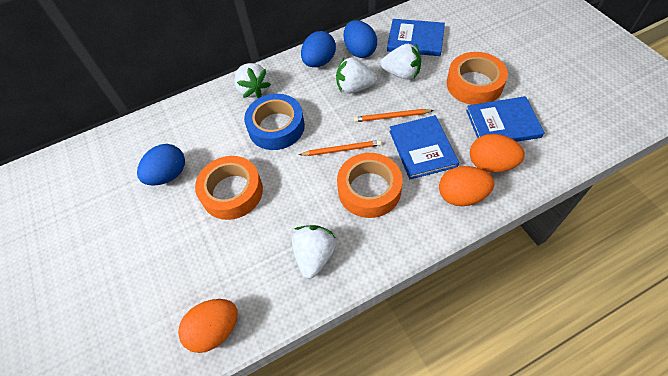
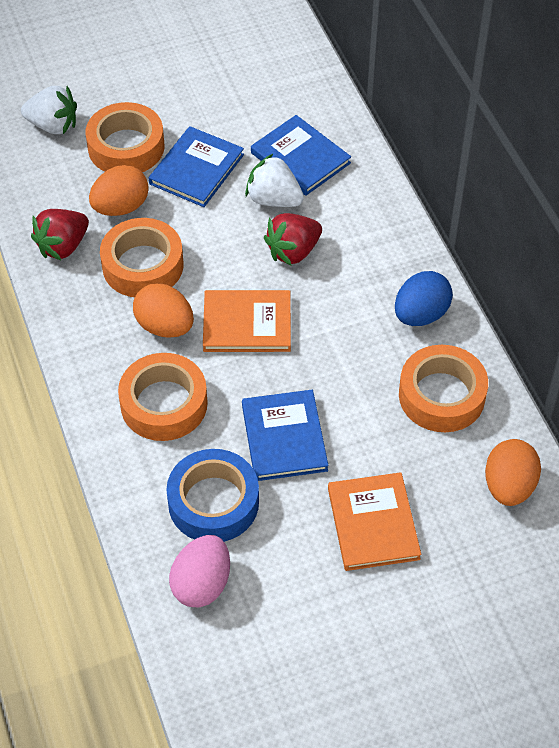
blue egg: 3 -> 1
orange book: 0 -> 2
orange pencil: 2 -> 0
orange tape: 3 -> 4
pink egg: 0 -> 1
red strawberry: 0 -> 2
white strawberry: 4 -> 2

